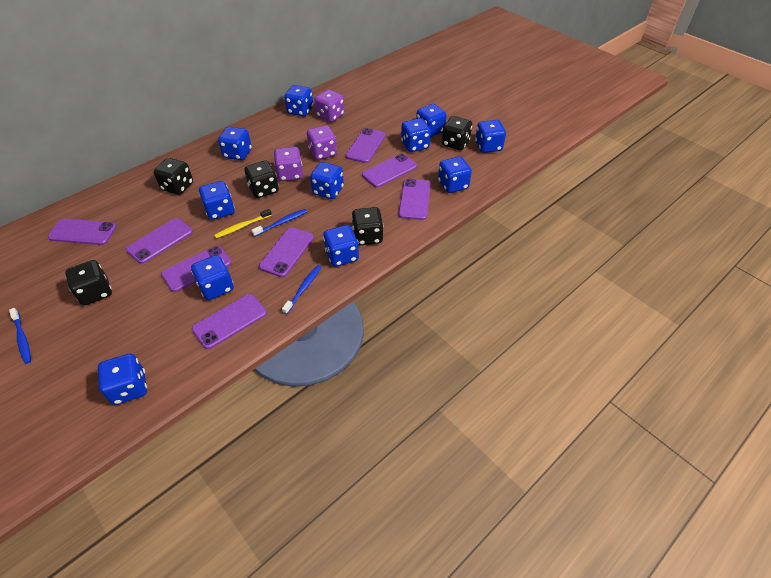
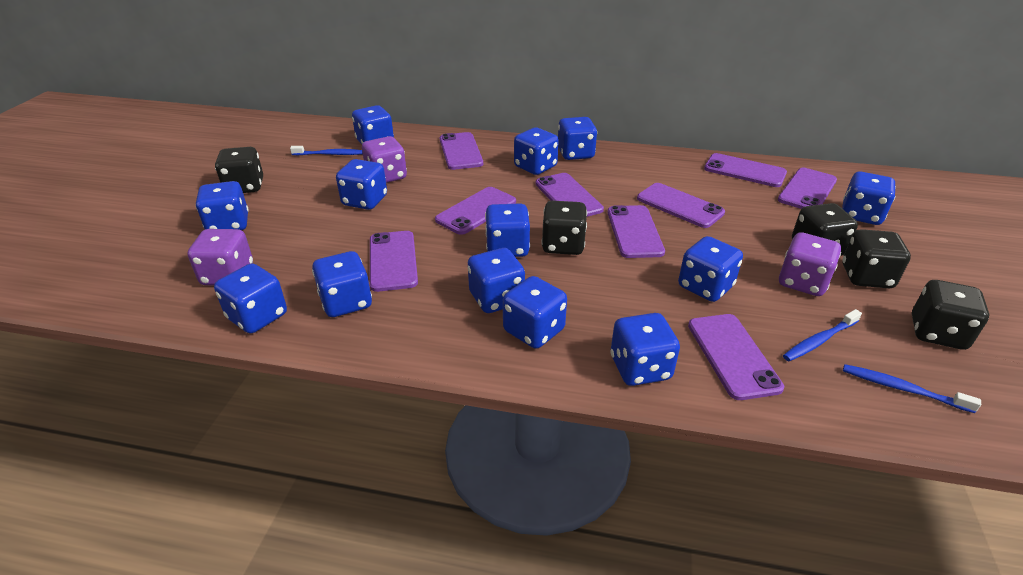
blue dice: 11 -> 13
purple phone: 8 -> 9
yellow toothbrush: 1 -> 0

